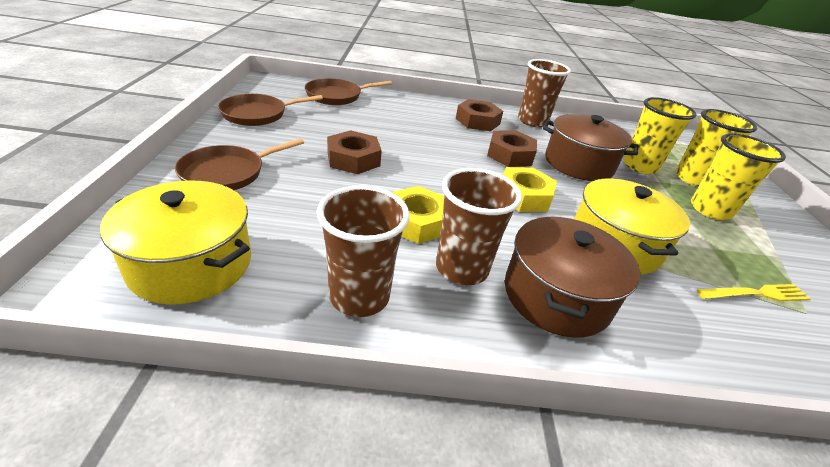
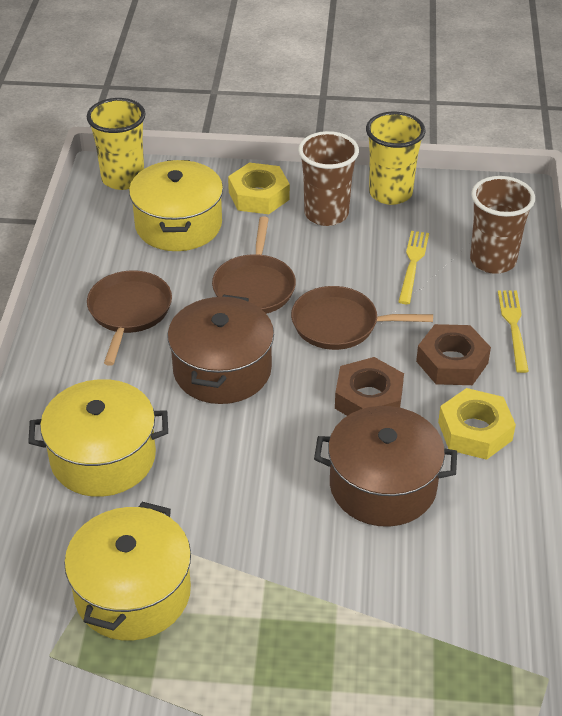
brown cup: 3 -> 2
brown nut: 3 -> 2
yellow cup: 3 -> 2
yellow fork: 1 -> 2
yellow pot: 2 -> 3

